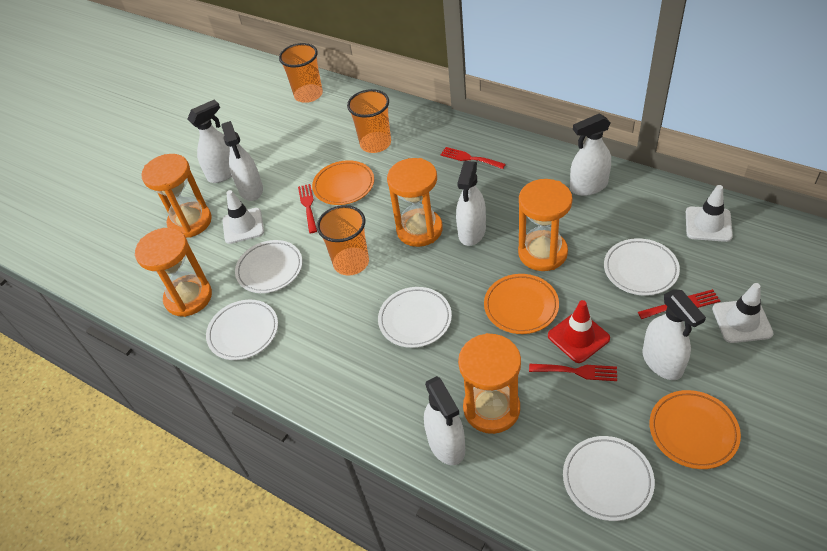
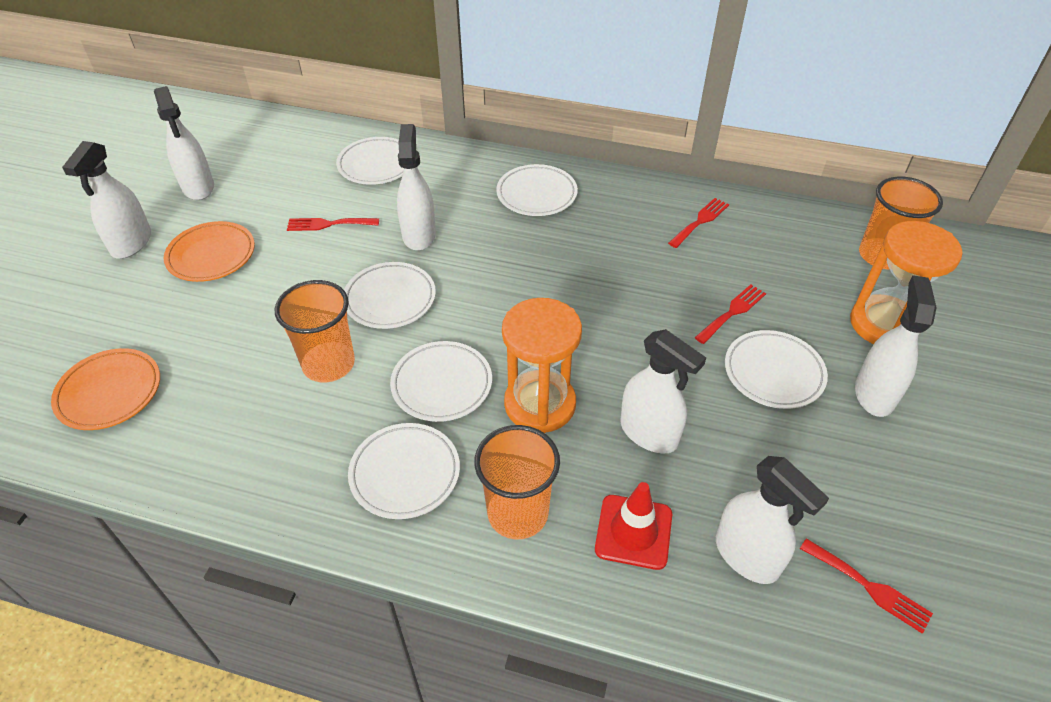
orange hourglass: 5 -> 2
orange plate: 3 -> 2
white plate: 5 -> 6
white traffic cone: 3 -> 0

